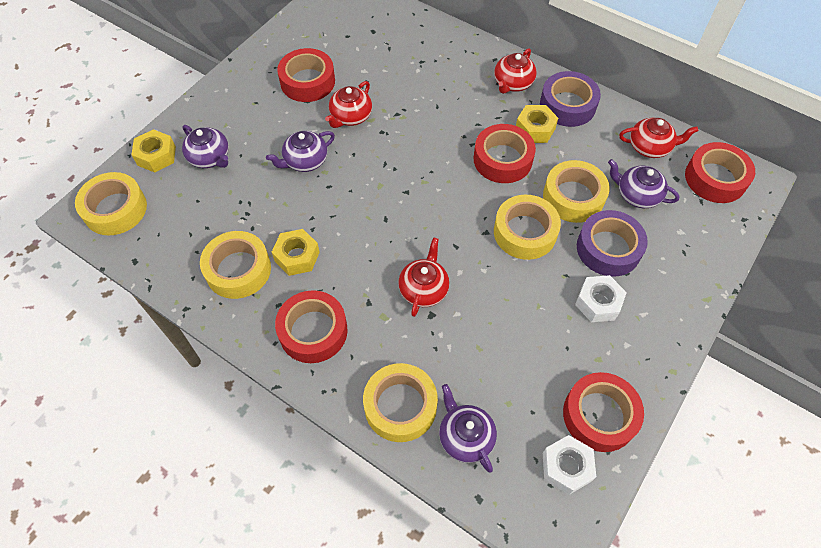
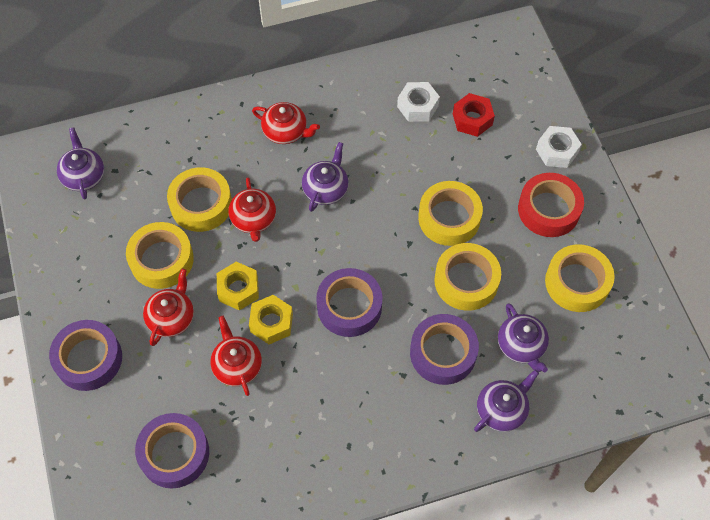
purple tape: 2 -> 4
red nut: 0 -> 1
red tape: 5 -> 1
yellow nut: 3 -> 2

